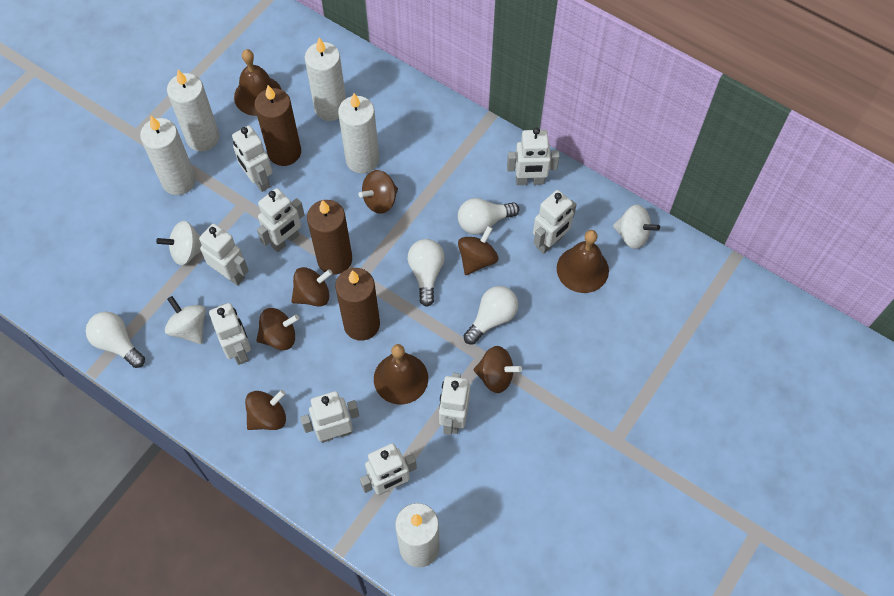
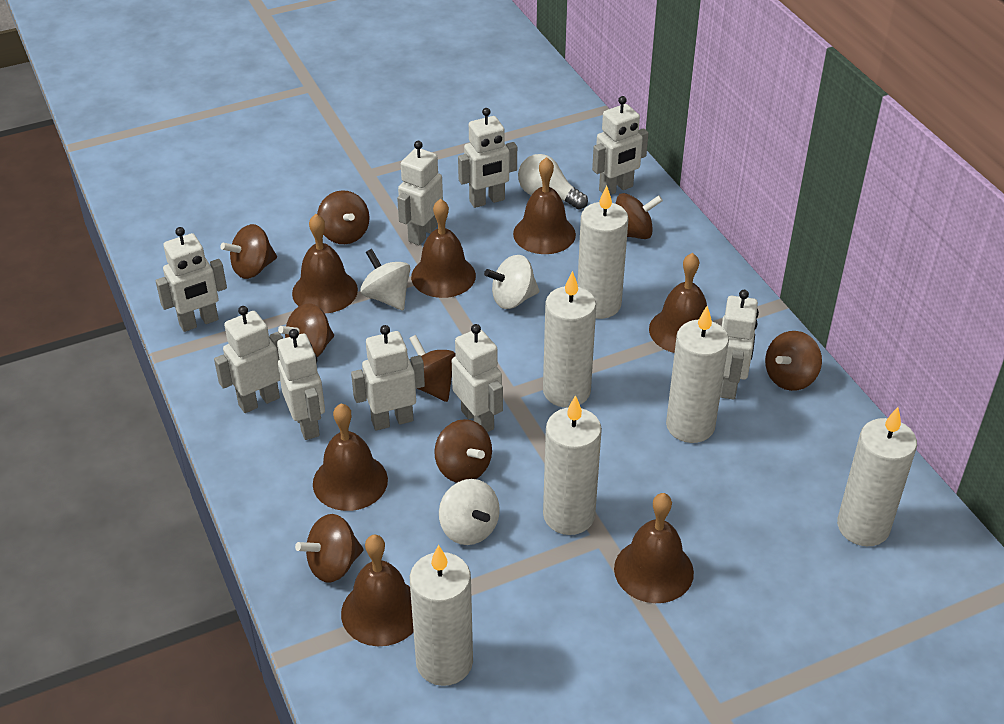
brown bell: 3 -> 7
brown candle: 3 -> 0
brown spinning top: 6 -> 8
white candle: 5 -> 6
white light bulb: 4 -> 1

